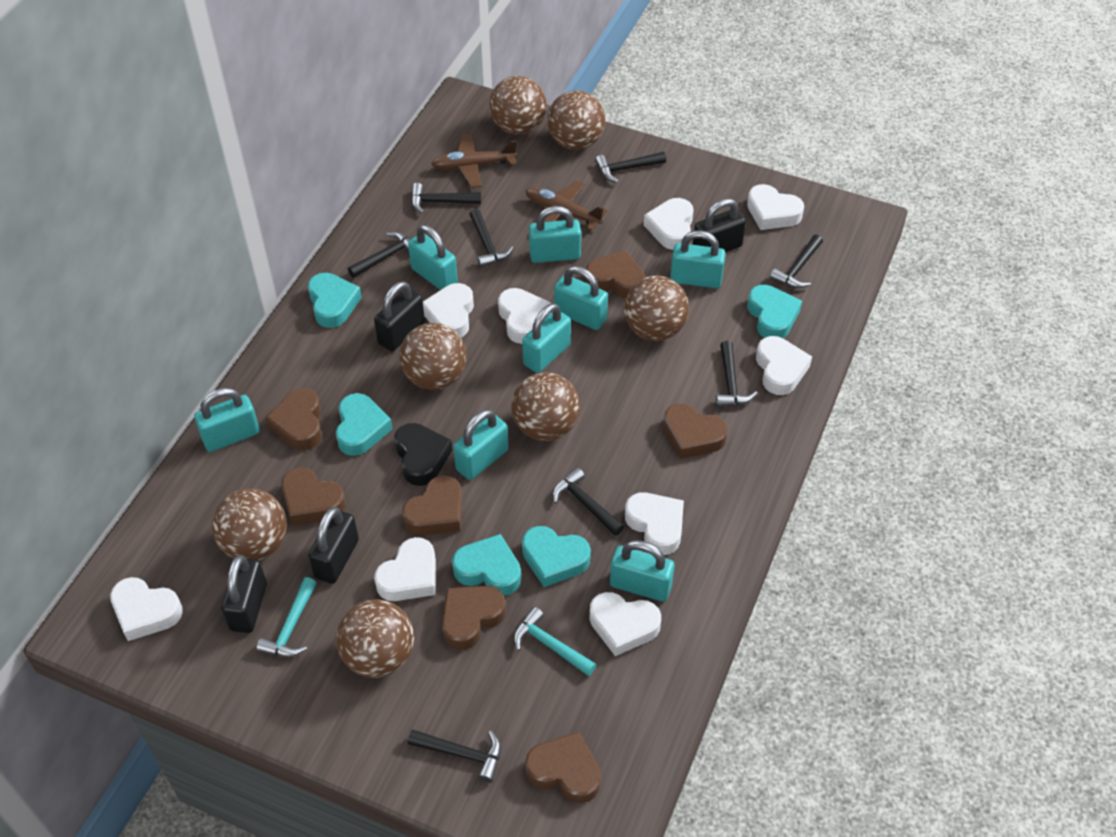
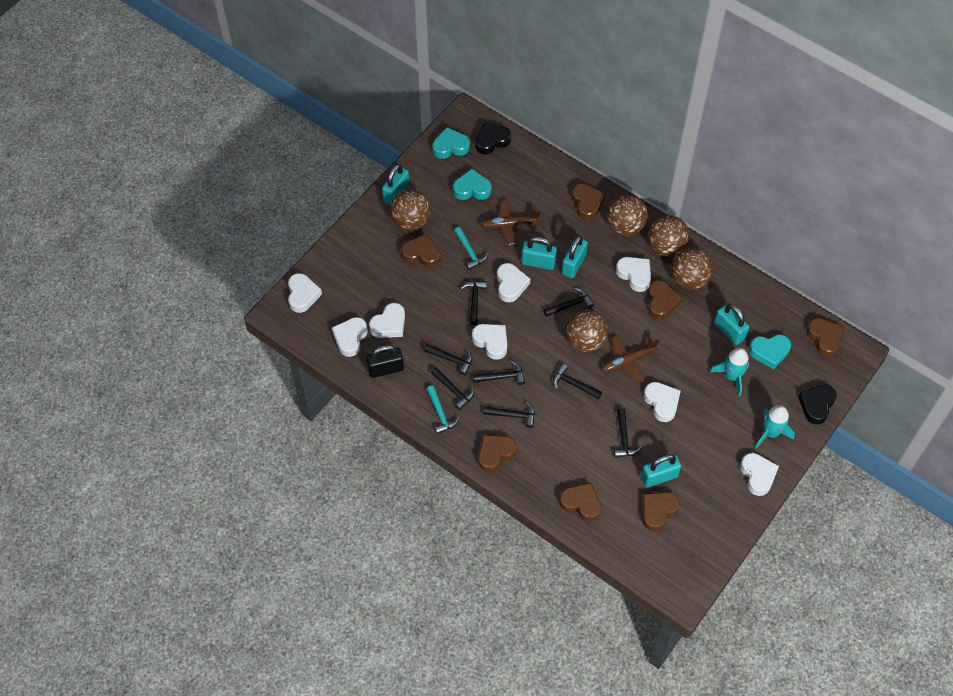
black heart: 1 -> 2
black padlock: 4 -> 1
brown ball: 7 -> 5
turquoise heart: 5 -> 3
turquoise padlock: 8 -> 5
turquoise rocket: 0 -> 2
white heart: 9 -> 8

